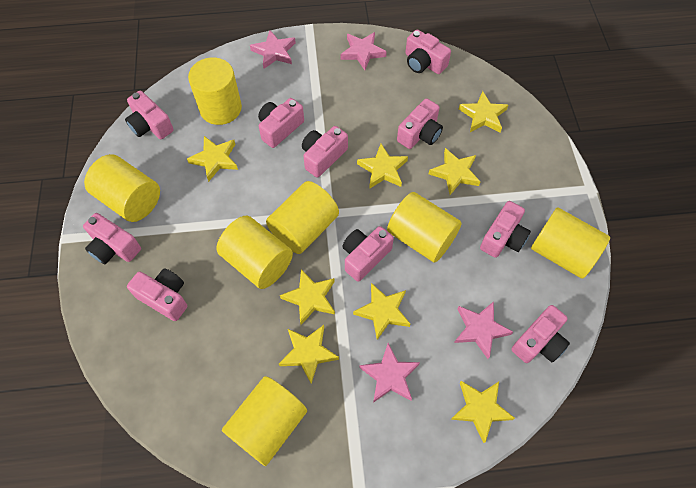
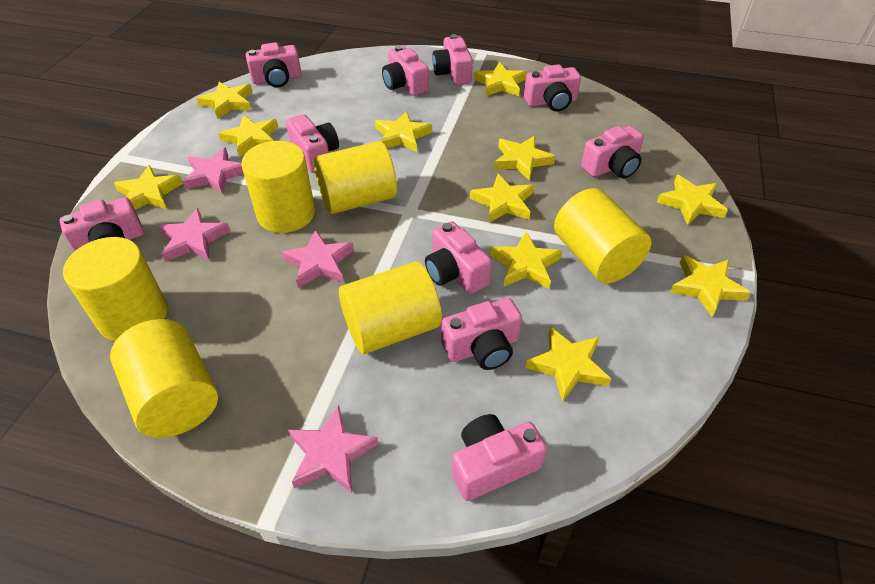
yellow cylinder: 7 -> 6
yellow star: 8 -> 11

